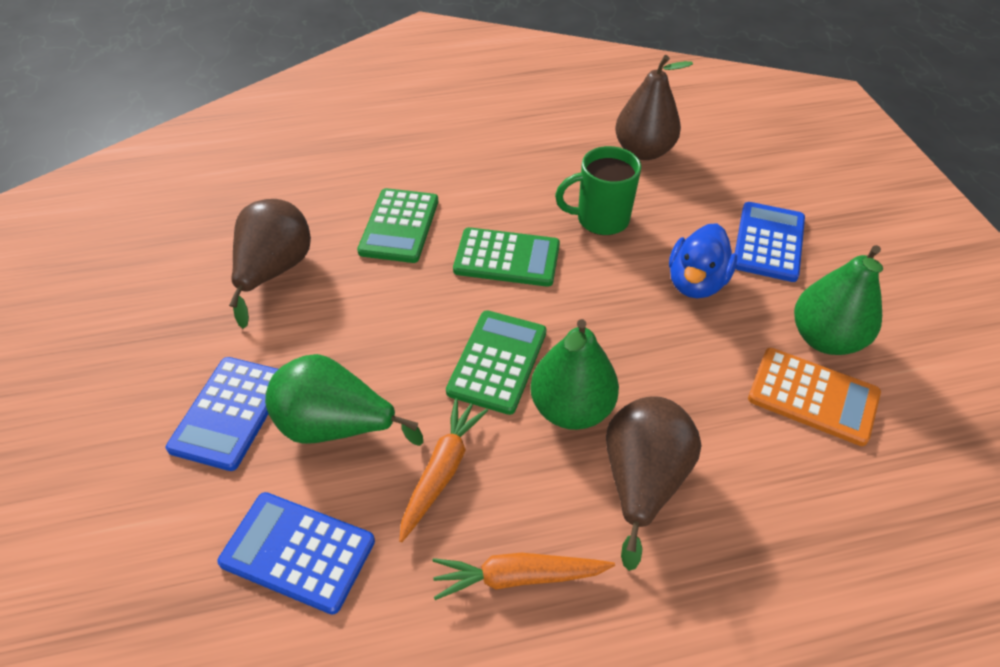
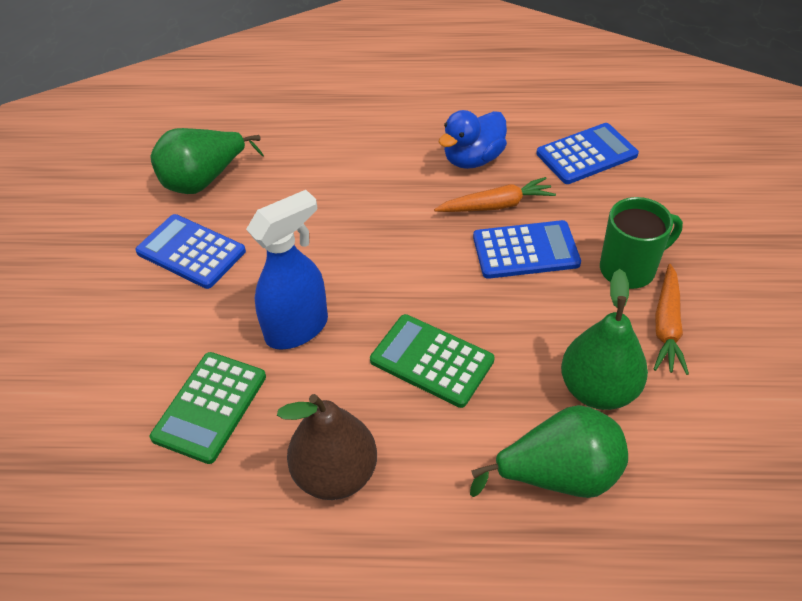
blue spray bottle: 0 -> 1
brown pear: 3 -> 1
green calculator: 3 -> 2
orange calculator: 1 -> 0

